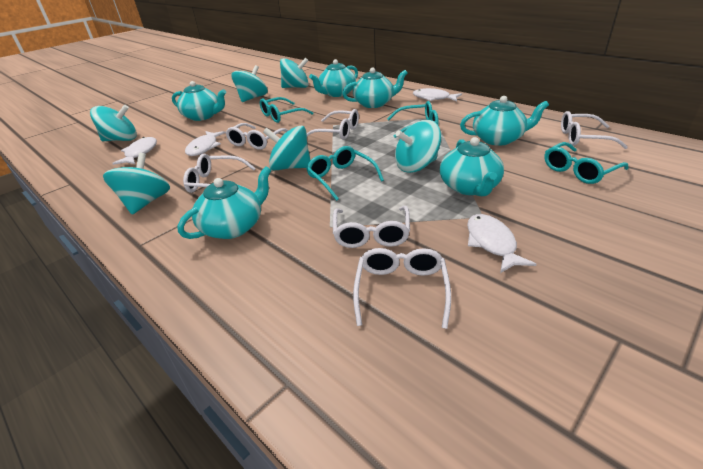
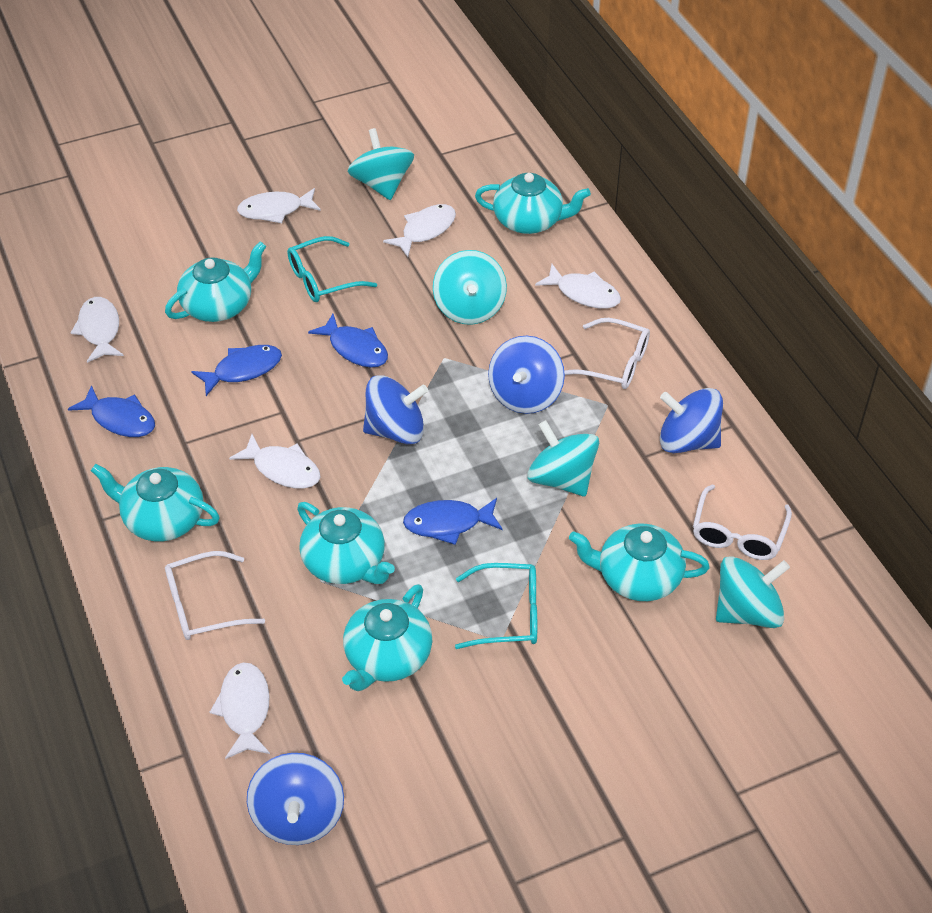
blue fish: 0 -> 4
blue spinning top: 0 -> 4
turquoise glasses: 4 -> 2
turquoise spinning top: 6 -> 4
white fish: 4 -> 6
white glasses: 6 -> 3

